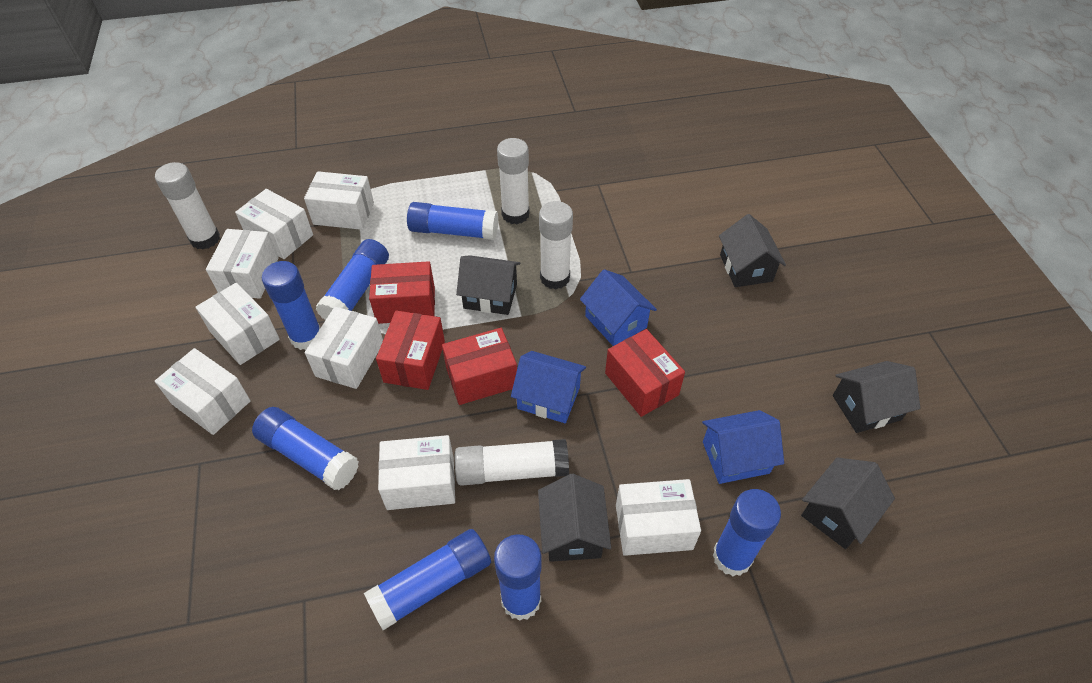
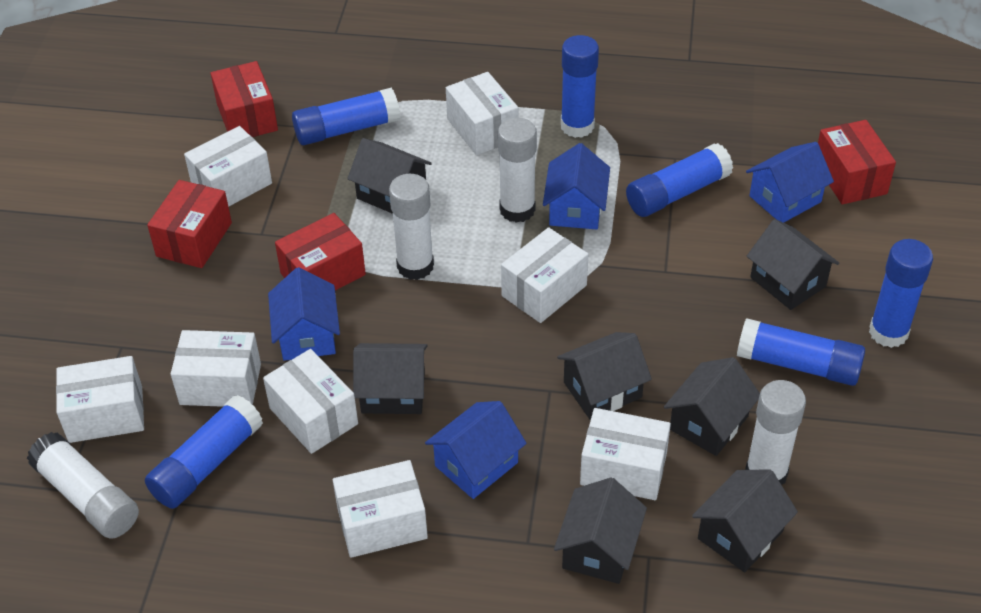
black house: 5 -> 7
blue glue stick: 7 -> 6
blue house: 3 -> 4

